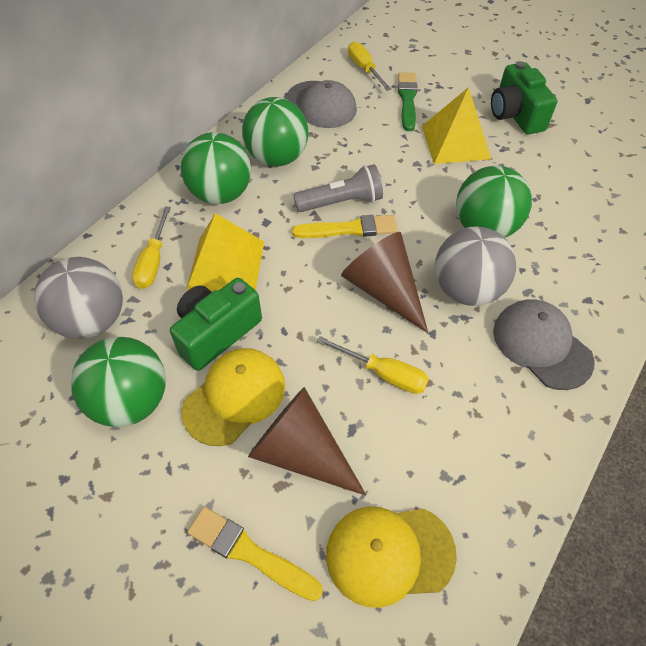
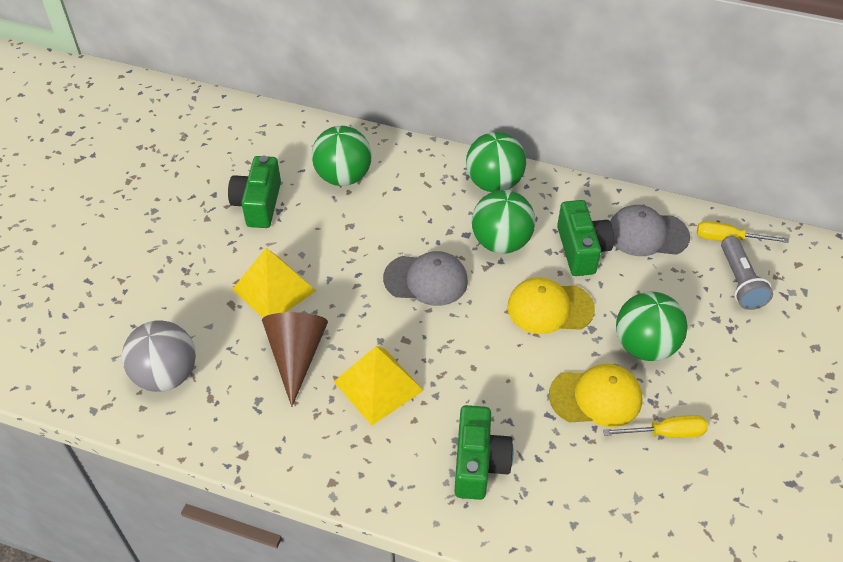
brown cone: 2 -> 1
green brush: 1 -> 0
green camera: 2 -> 3
grey ball: 2 -> 1
yellow brush: 2 -> 0
yellow screwdriver: 3 -> 2

